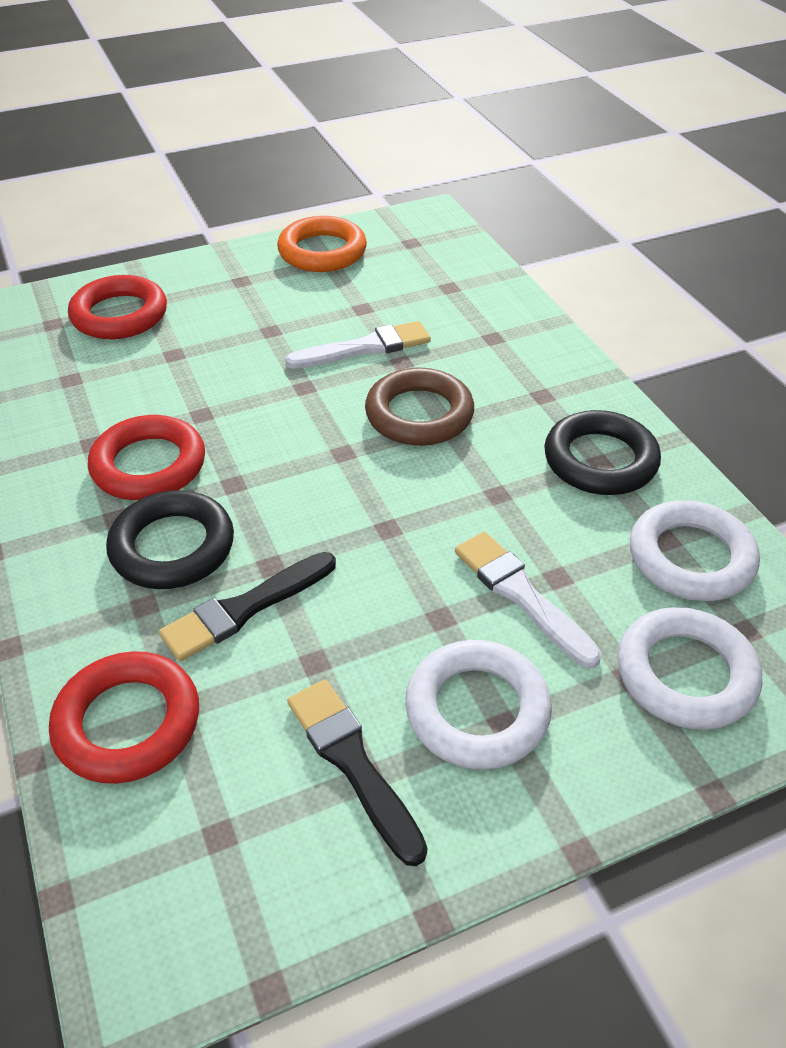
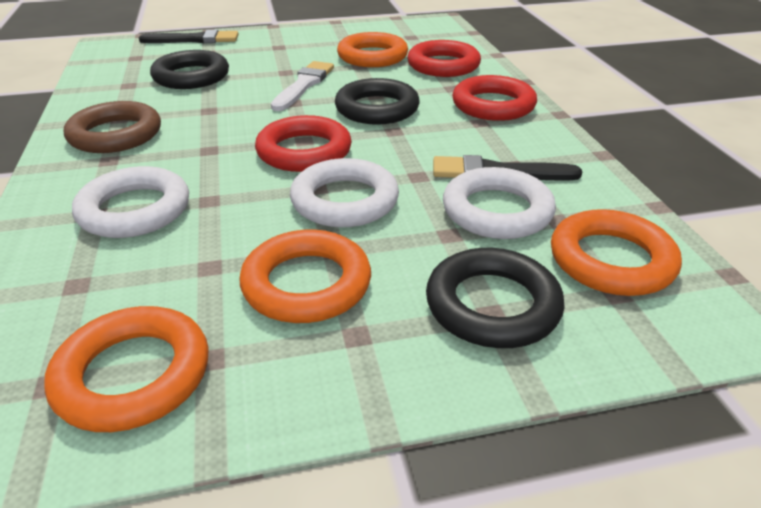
black ring: 2 -> 3
orange ring: 1 -> 4
white brush: 2 -> 1

